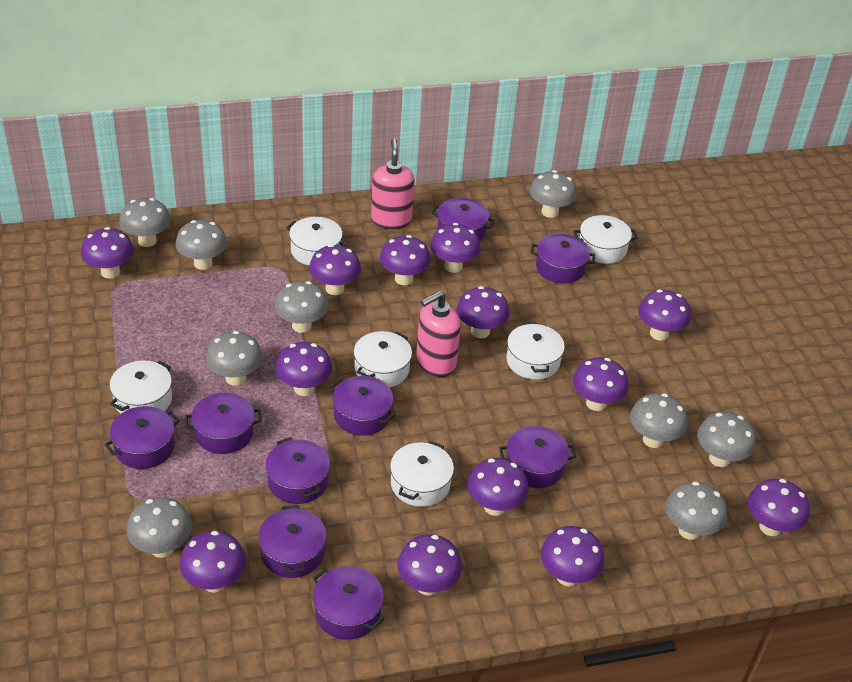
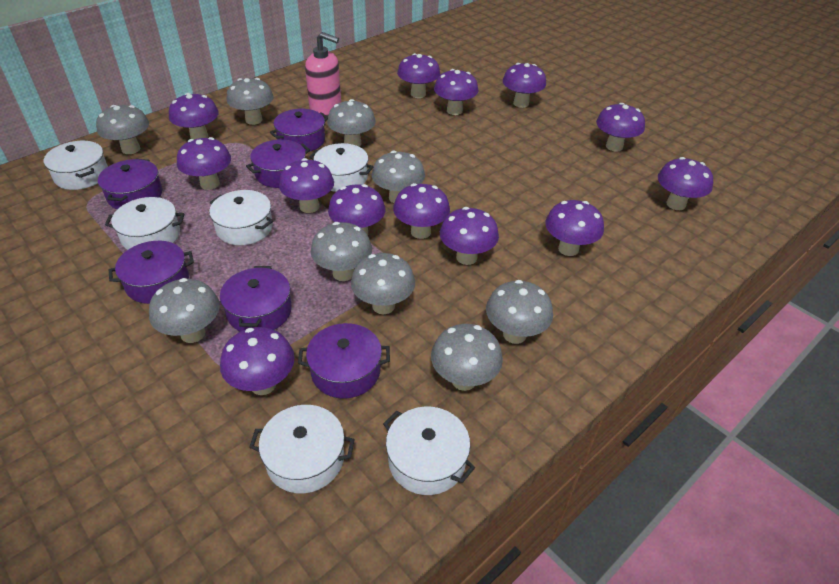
pink soap dispenser: 2 -> 1
purple pot: 9 -> 6

